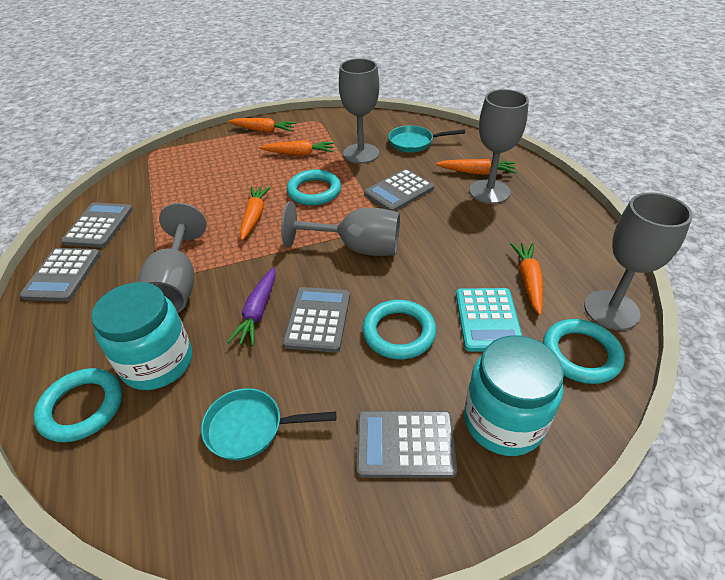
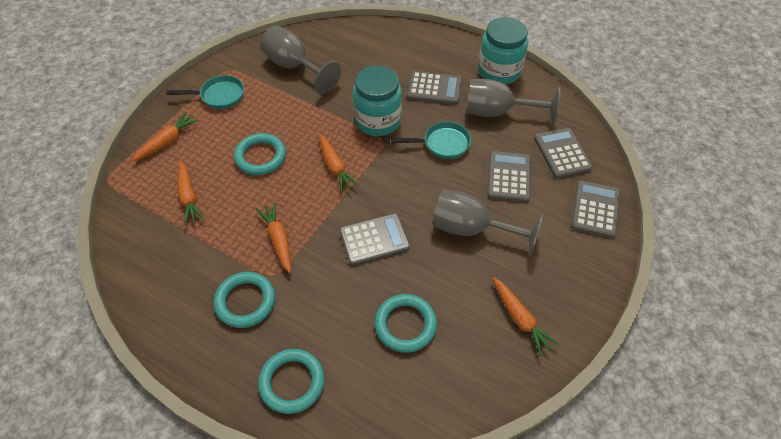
grey goblet: 5 -> 3
purple carrot: 1 -> 0
turquoise calculator: 1 -> 0

